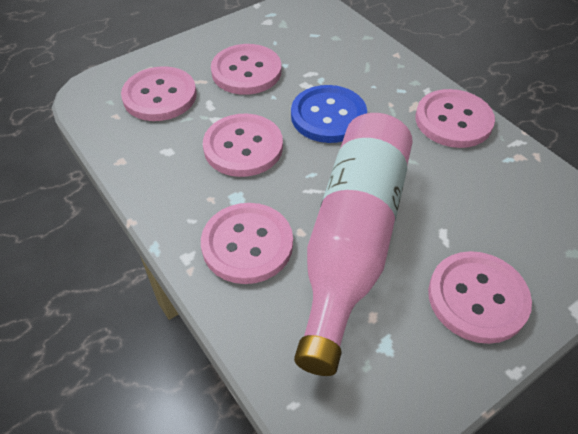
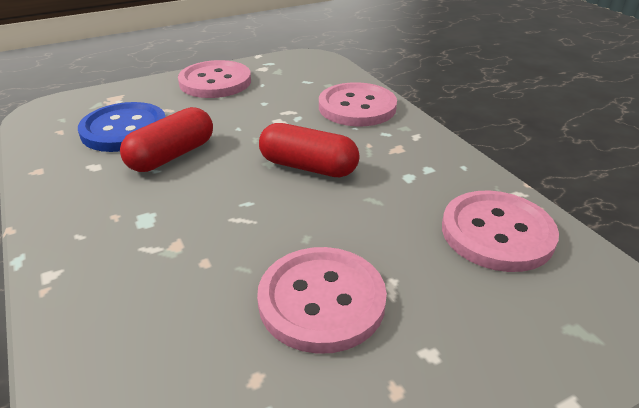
pink bottle: 1 -> 0
pink button: 6 -> 4
red capsule: 0 -> 2

